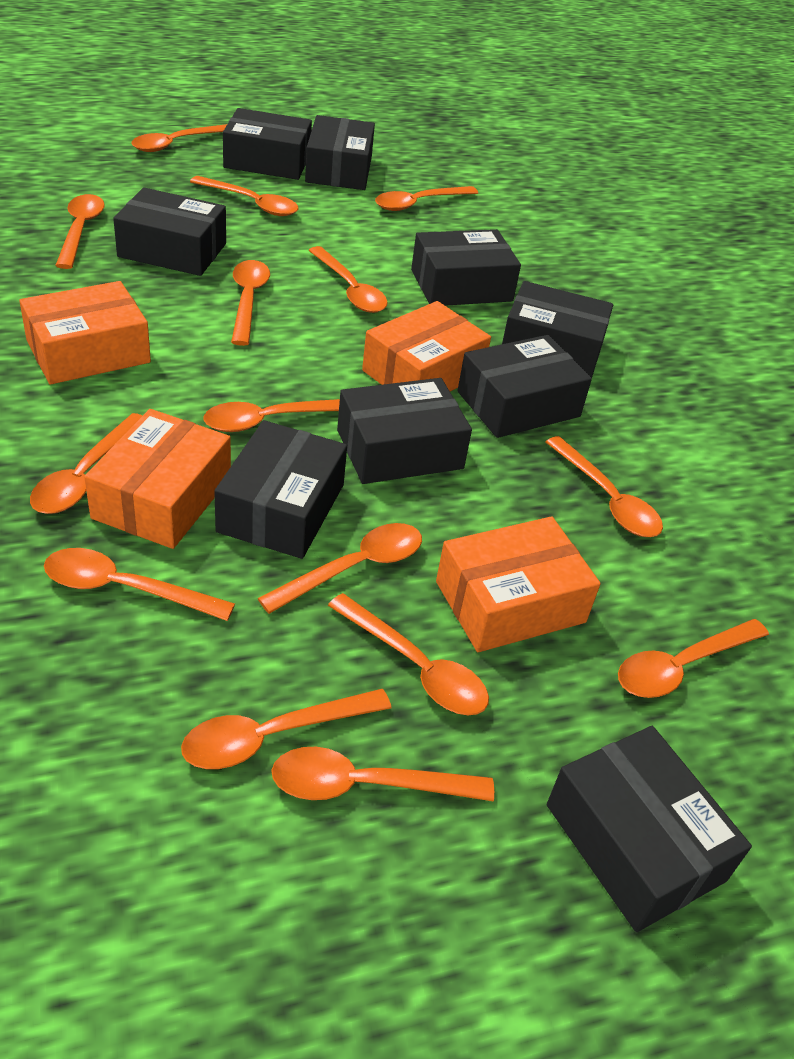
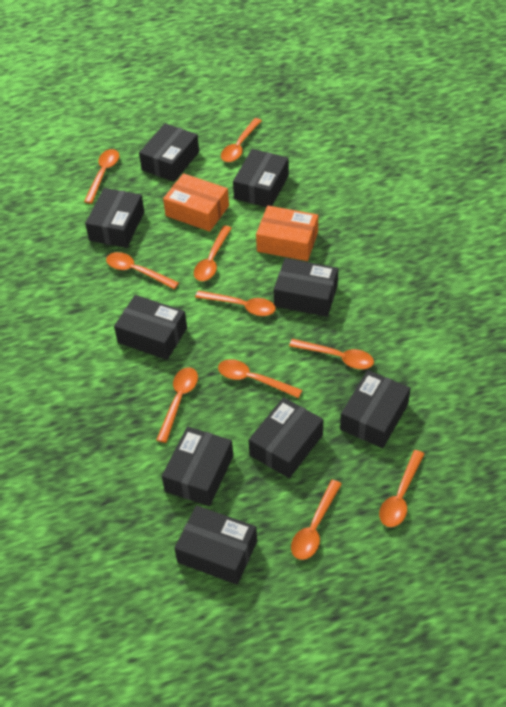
orange box: 4 -> 2
orange spoon: 15 -> 10

